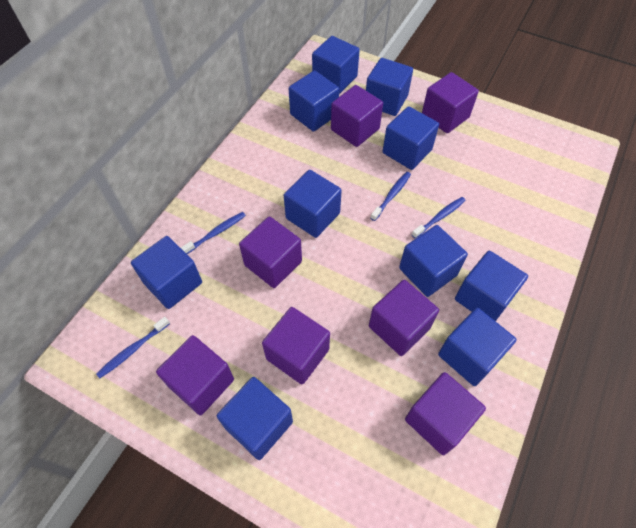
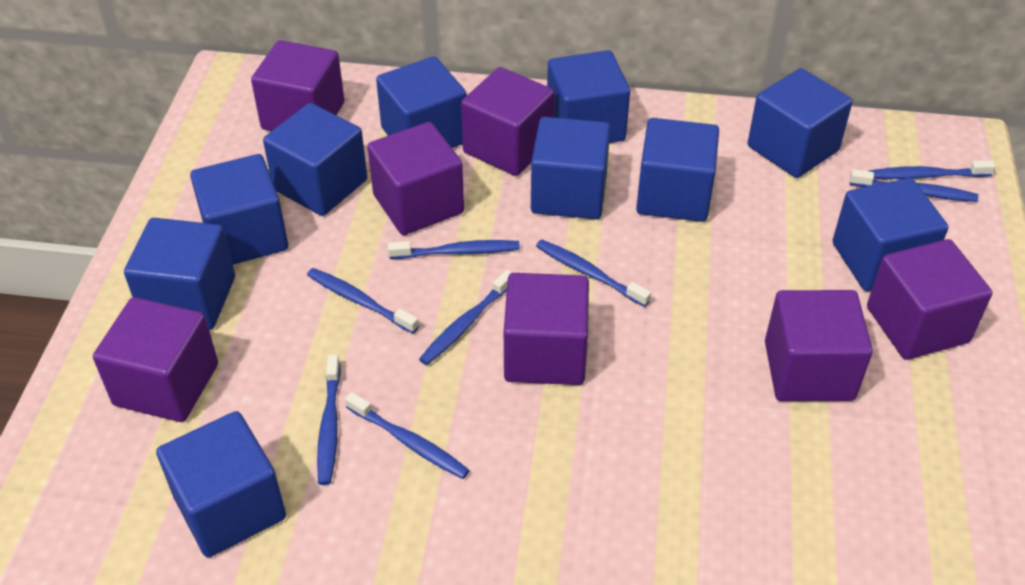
blue toothbrush: 4 -> 8

